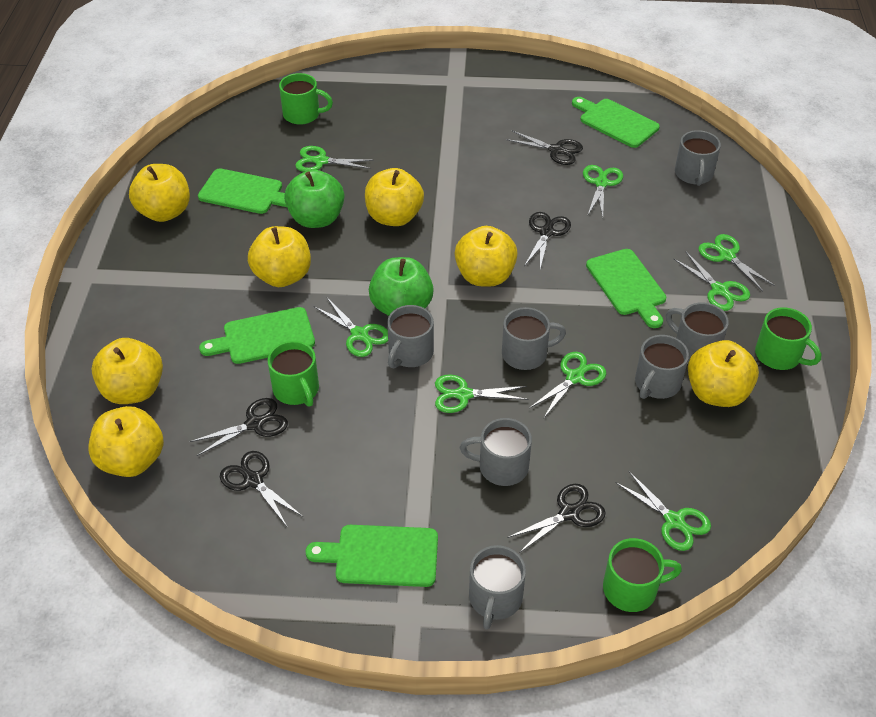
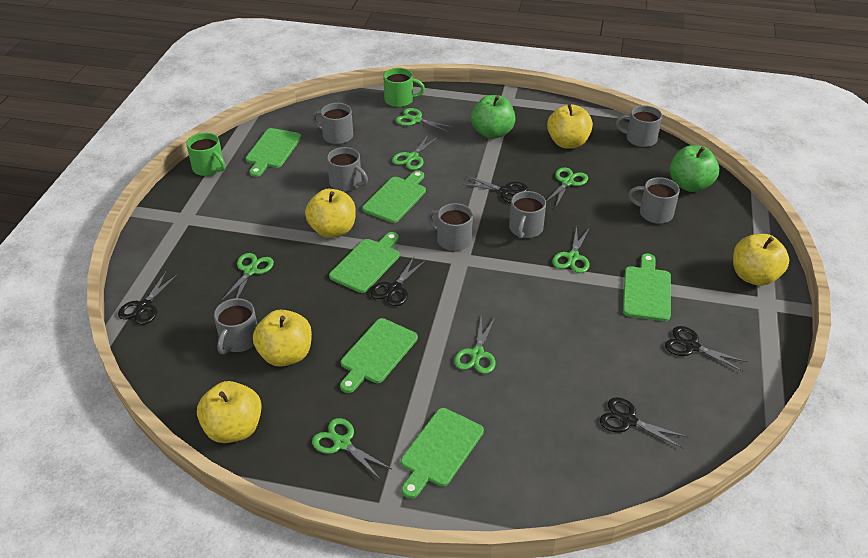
green cutting board: 5 -> 6
green mug: 4 -> 2
green scissors: 8 -> 7
yellow apple: 7 -> 5

